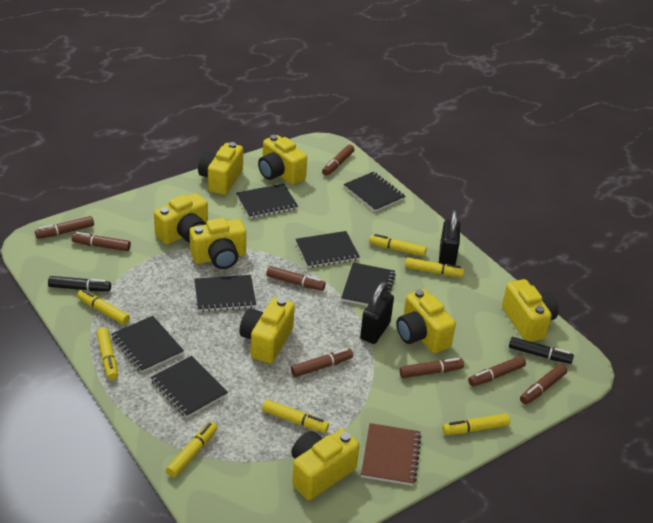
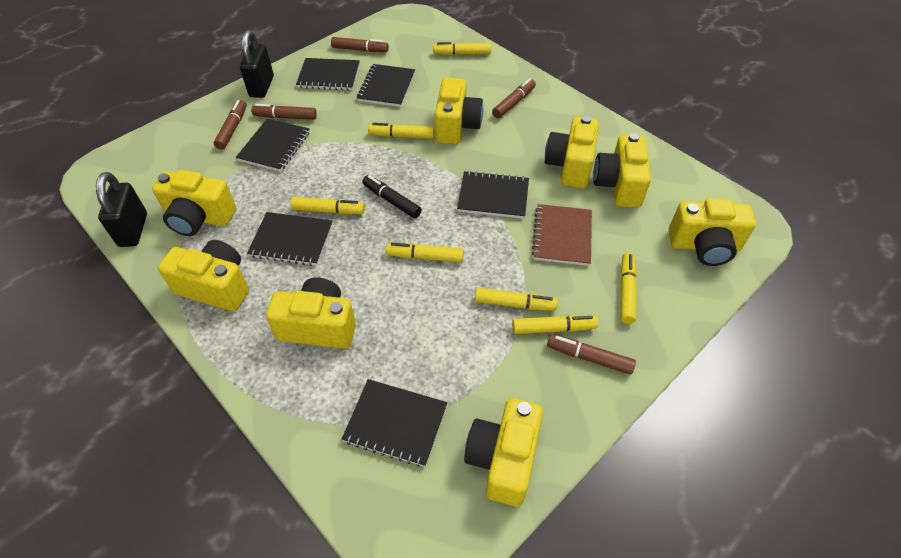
black marker: 2 -> 1
black notebook: 7 -> 6
brown marker: 8 -> 5

